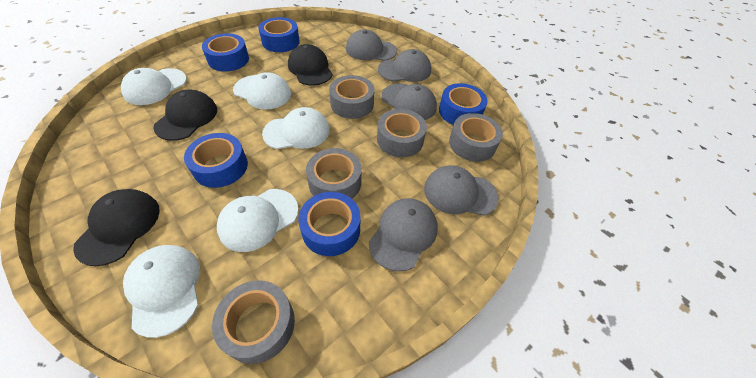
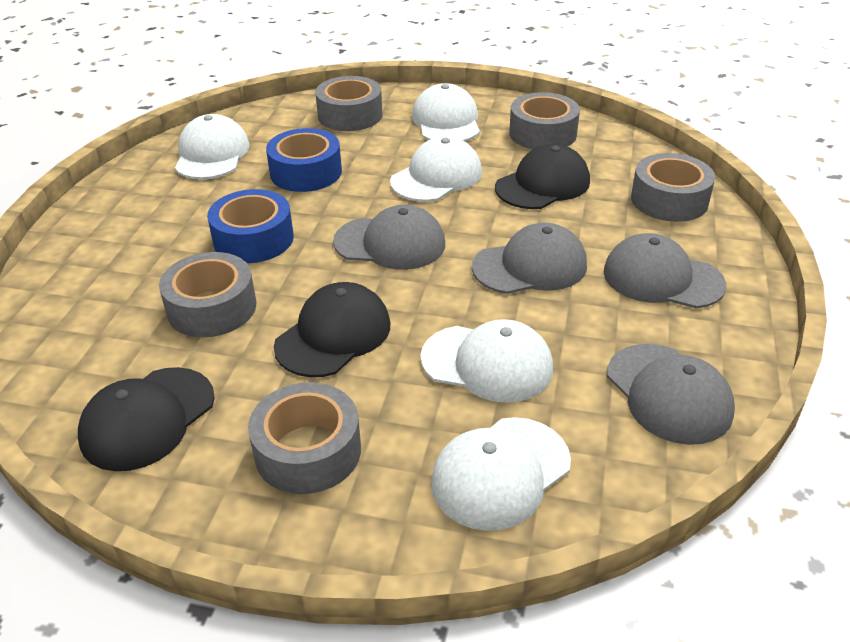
blue tape: 5 -> 2
grey cap: 5 -> 4

